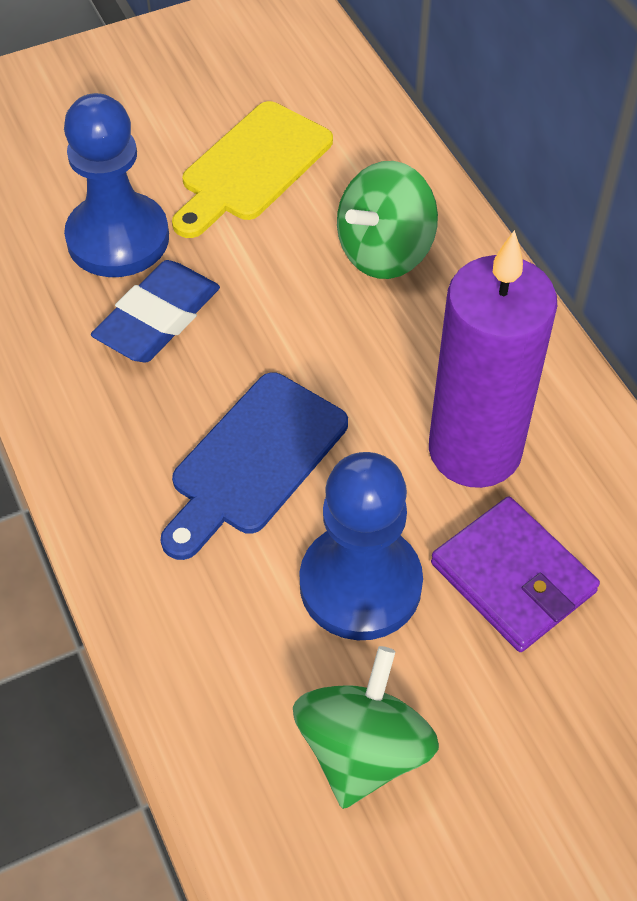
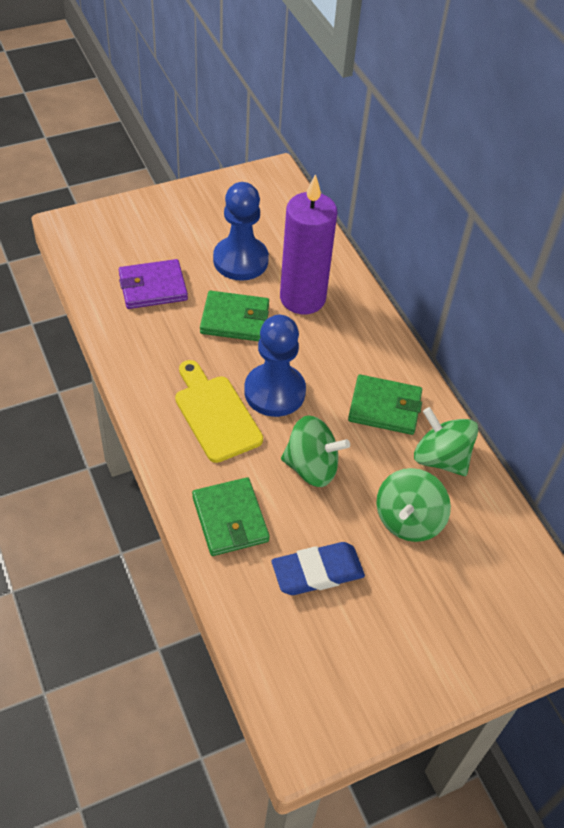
blue cutting board: 1 -> 0
green spinning top: 2 -> 3
green wallet: 0 -> 3

